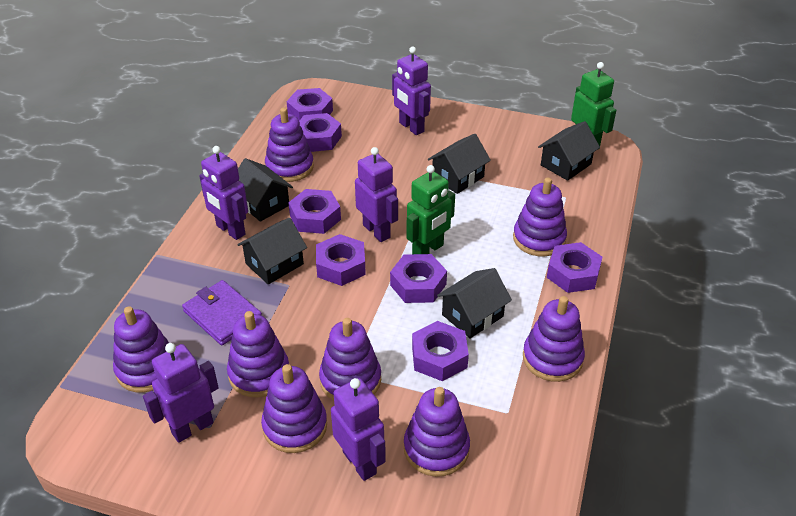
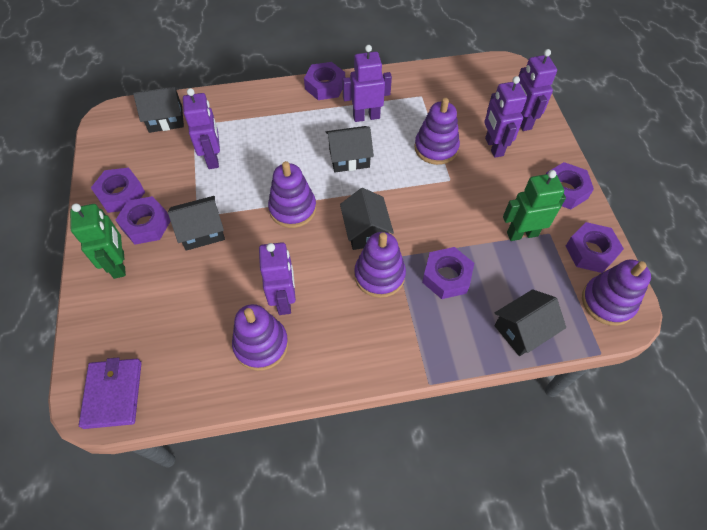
purple nut: 7 -> 6
purple stacking toy: 8 -> 5

